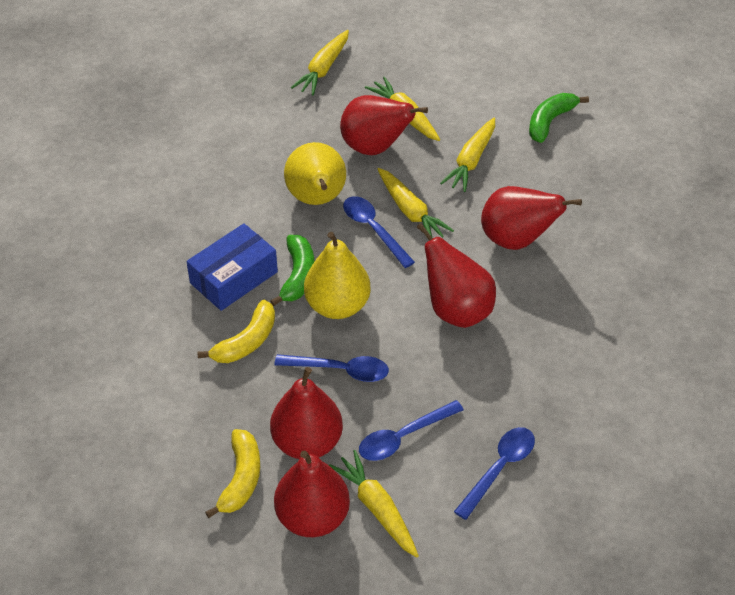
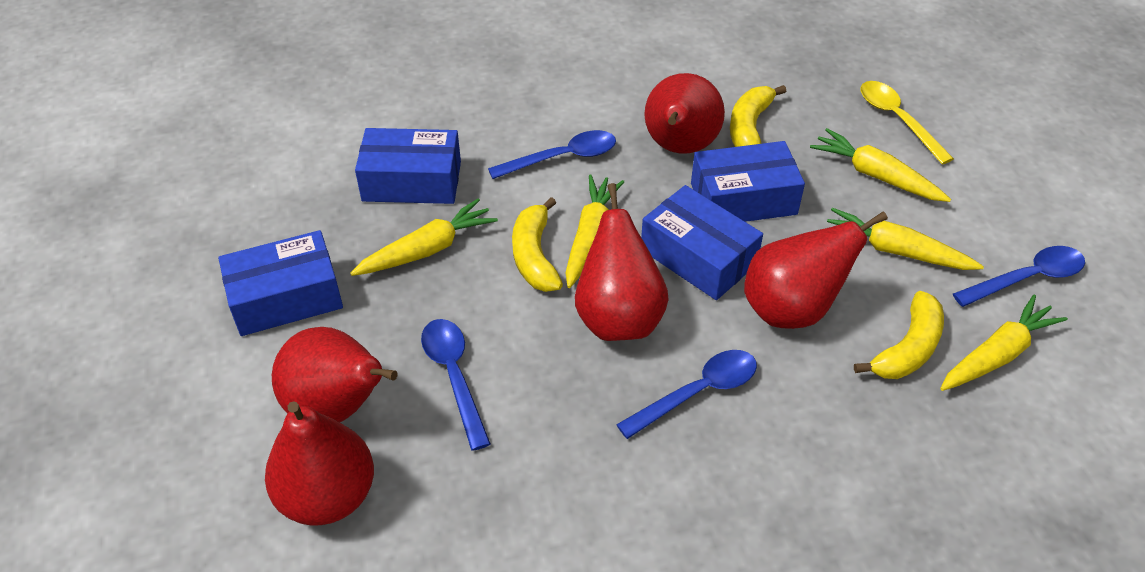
blue box: 1 -> 4
green banana: 2 -> 0
yellow banana: 2 -> 3
yellow pear: 2 -> 0
yellow spoon: 0 -> 1

